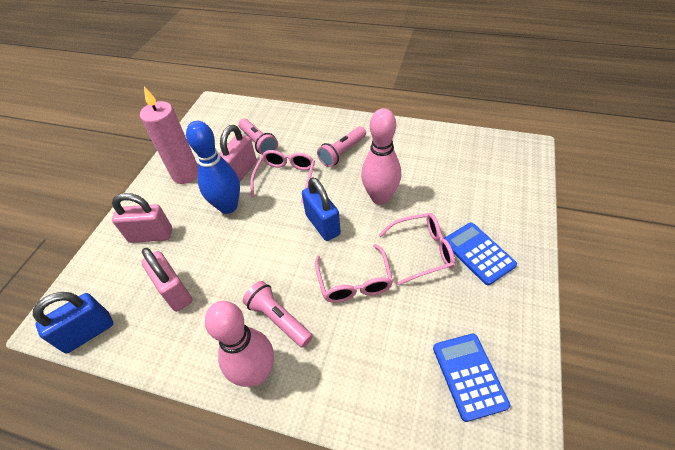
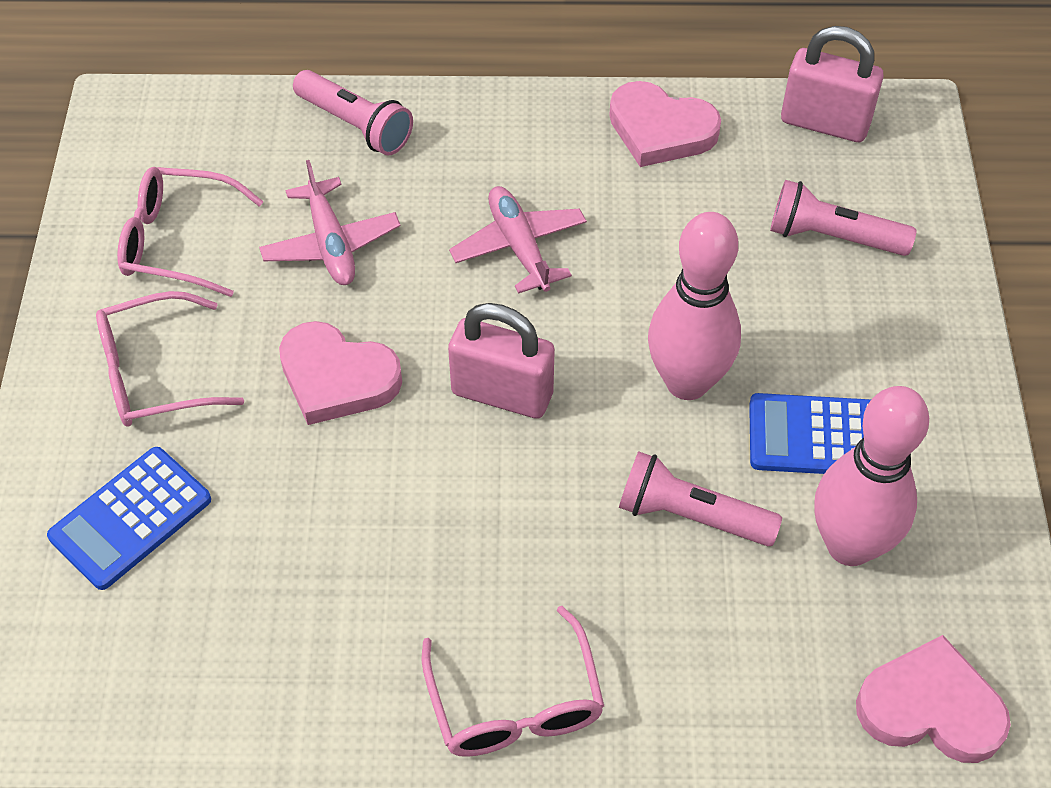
blue bowling pin: 1 -> 0
blue padlock: 2 -> 0
pink candle: 1 -> 0
pink heart: 0 -> 3
pink padlock: 3 -> 2
pink plane: 0 -> 2

